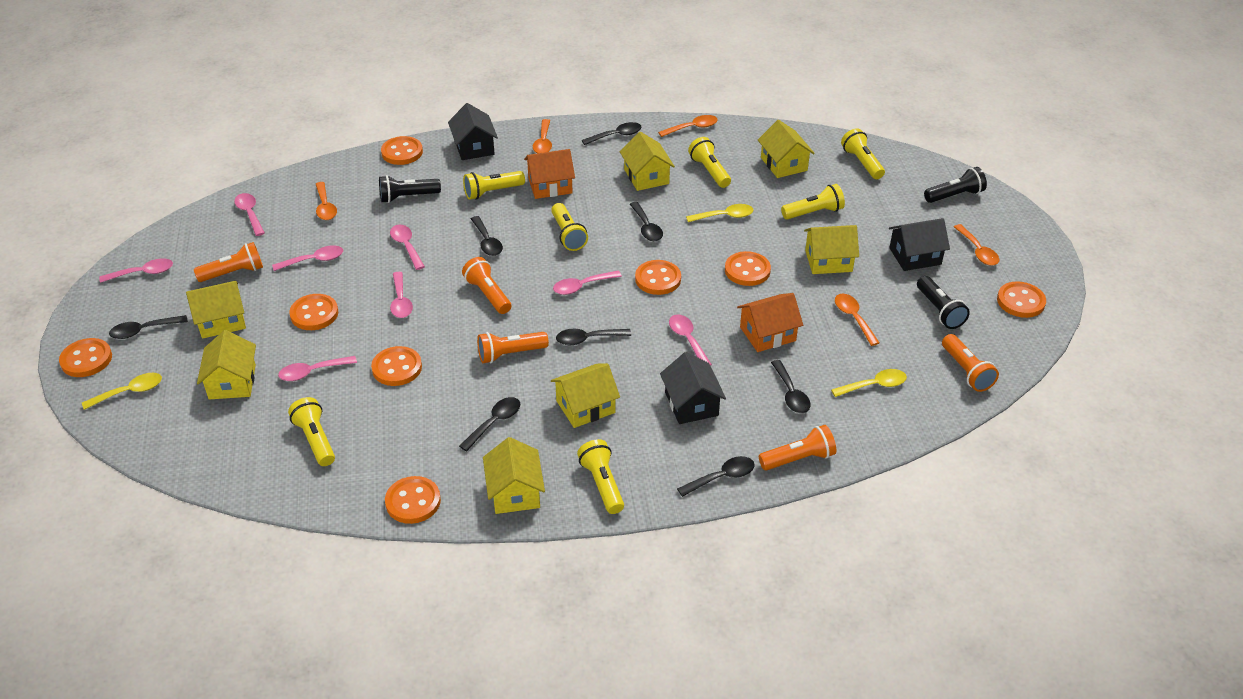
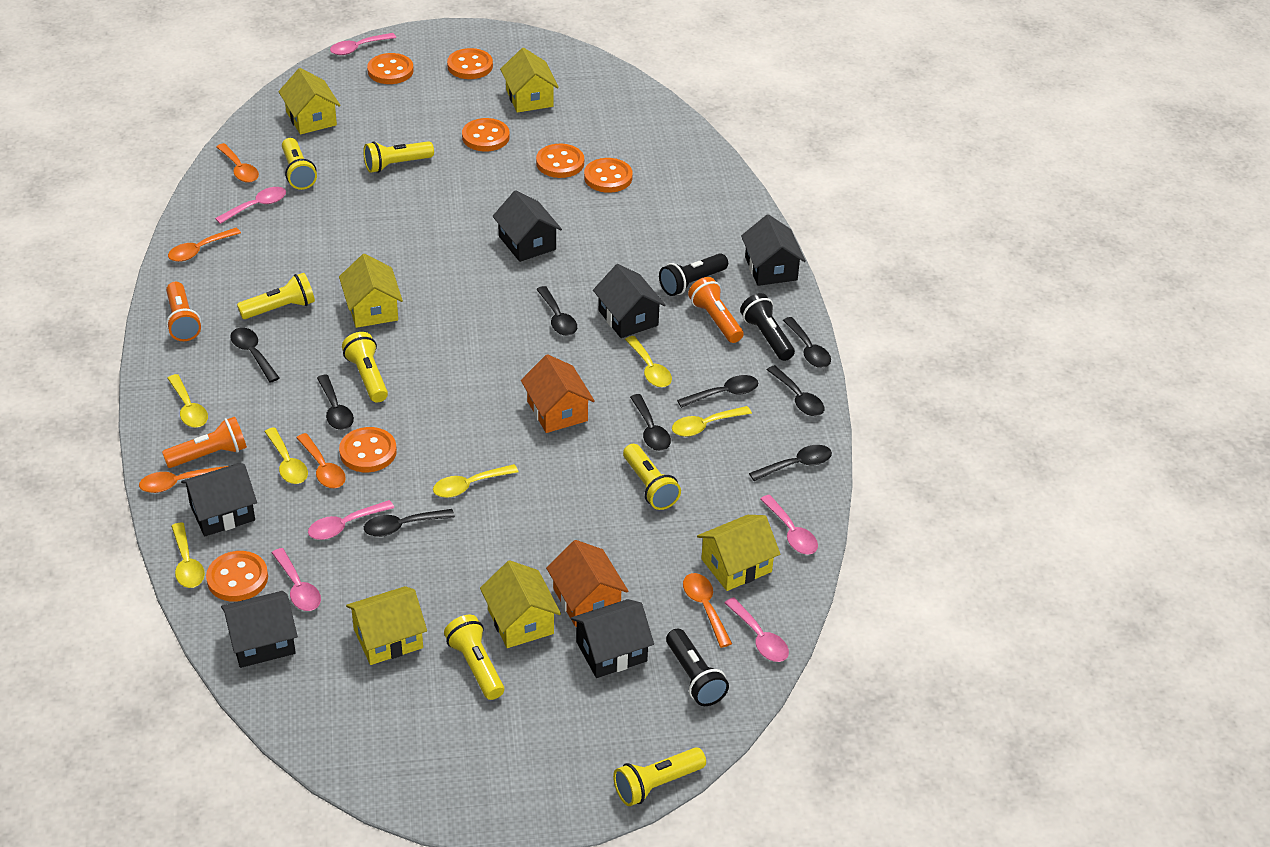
black house: 3 -> 6
black spoon: 8 -> 9
orange button: 8 -> 7
orange flashlight: 5 -> 3
pink spoon: 8 -> 6
yellow house: 7 -> 6
yellow spoon: 3 -> 6

